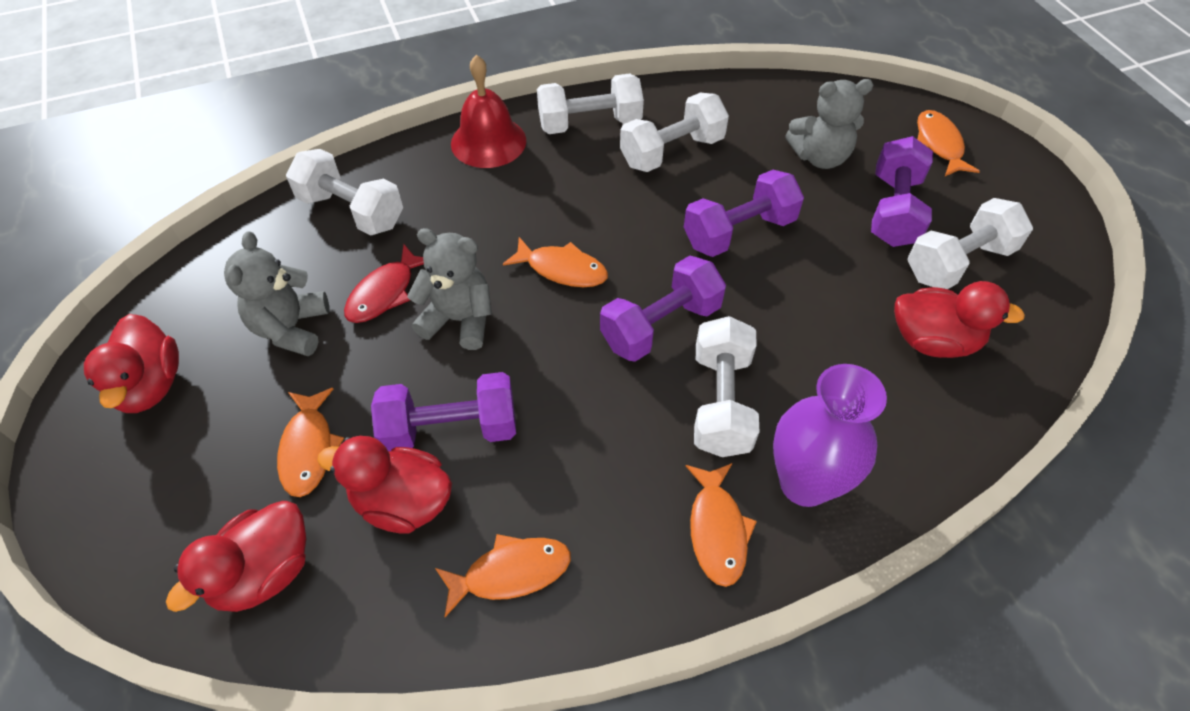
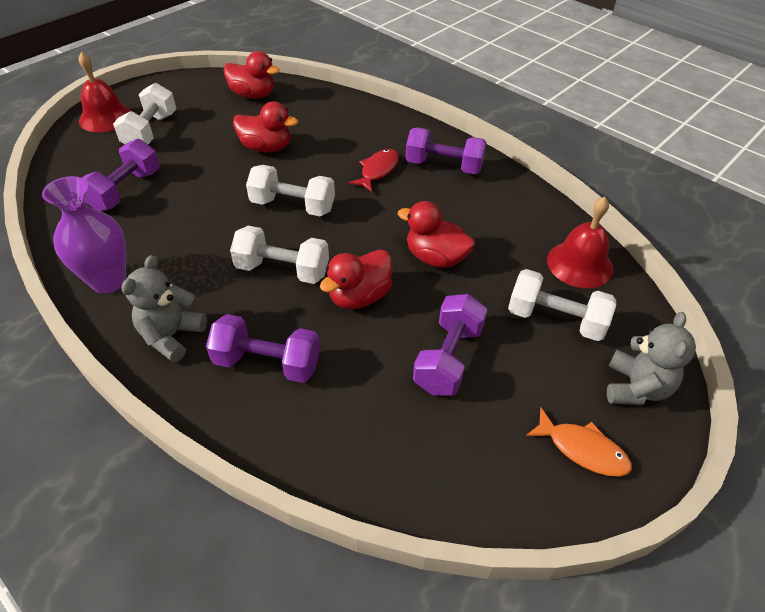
grey teddy bear: 3 -> 2
orange fish: 5 -> 1
red bell: 1 -> 2
white dumbbell: 5 -> 4

